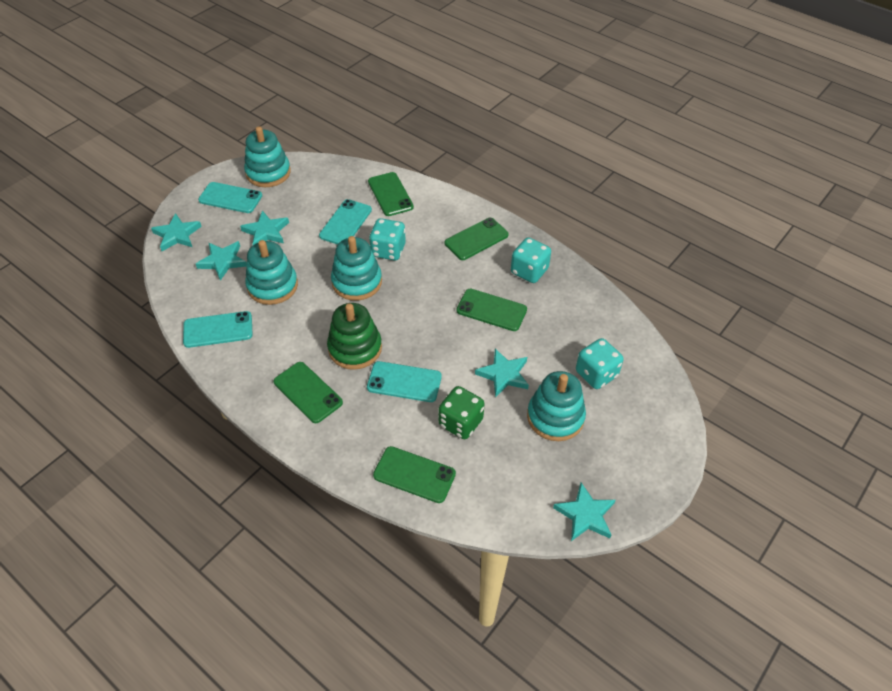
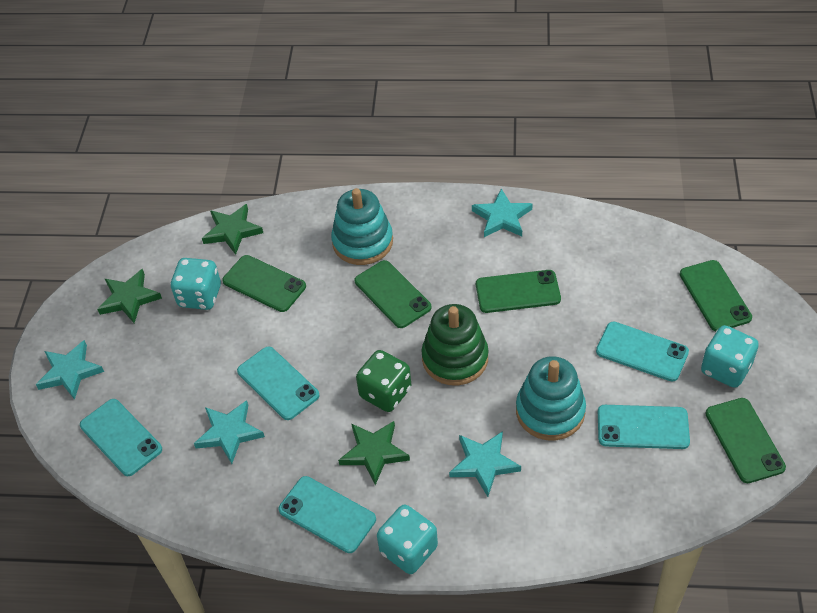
green star: 0 -> 3
turquoise phone: 4 -> 5
turquoise stacking toy: 4 -> 2
turquoise star: 5 -> 4

